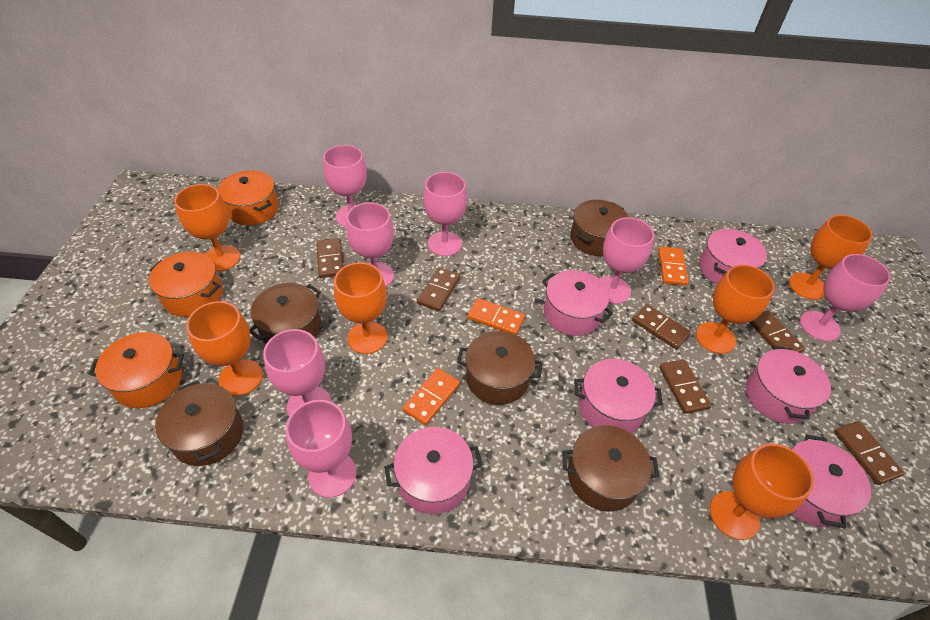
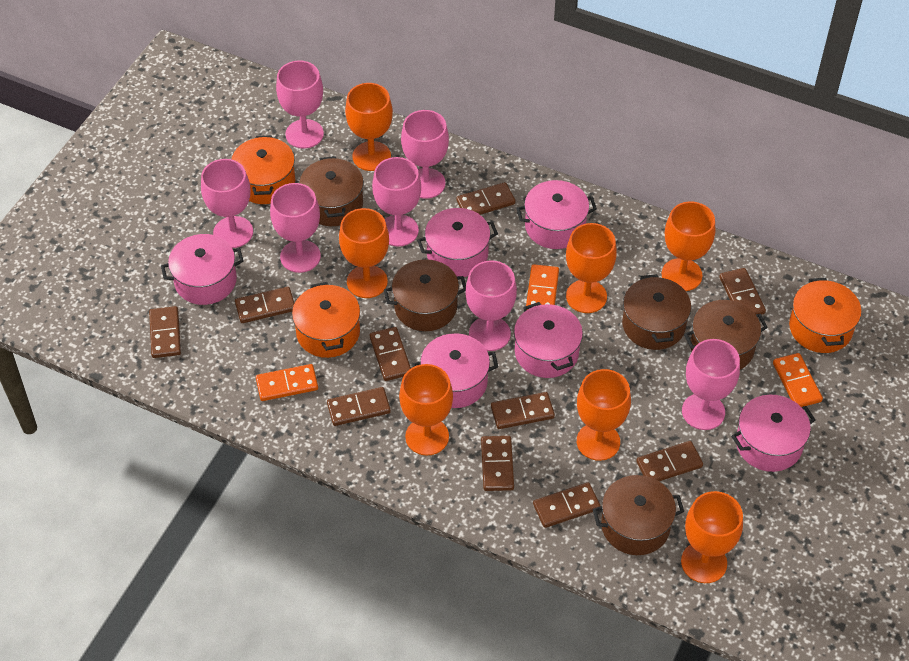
brown domino: 6 -> 10
orange goblet: 6 -> 7

